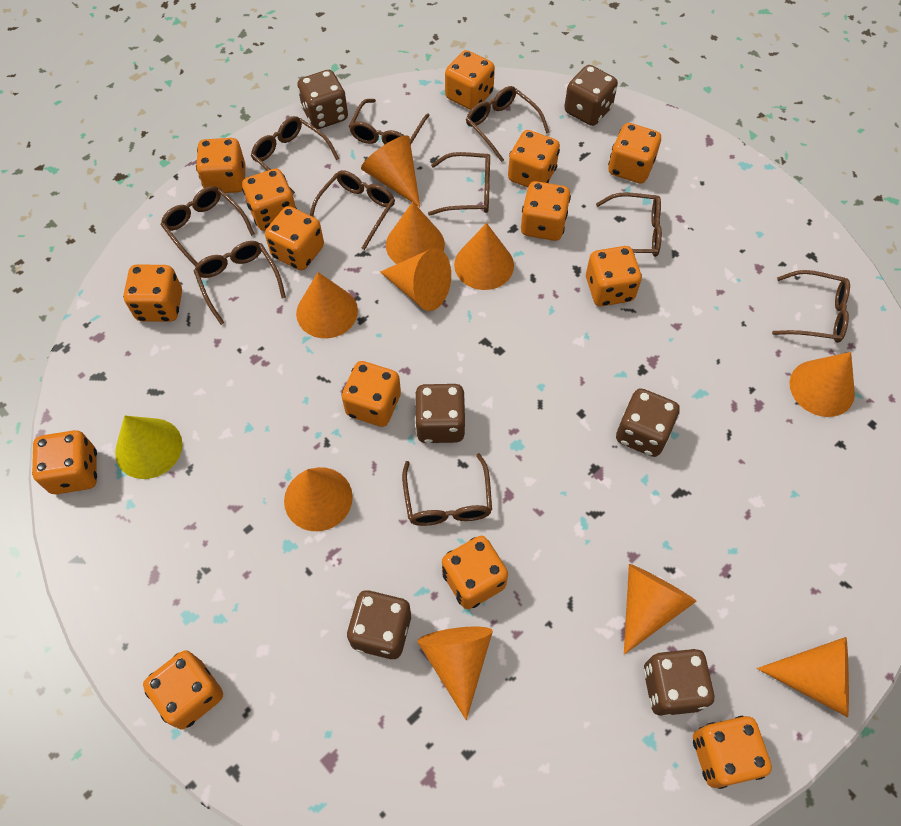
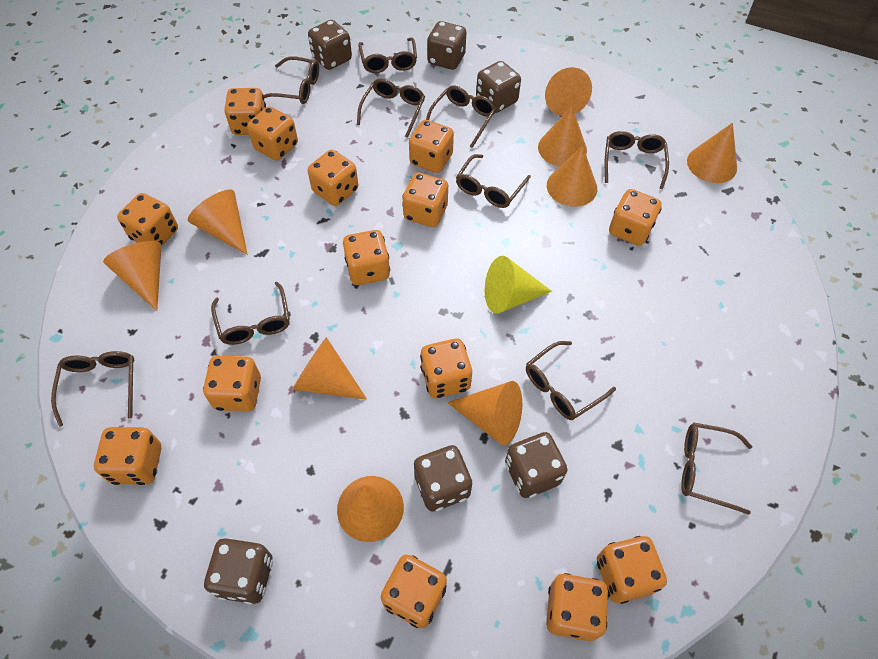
orange cone: 10 -> 9

